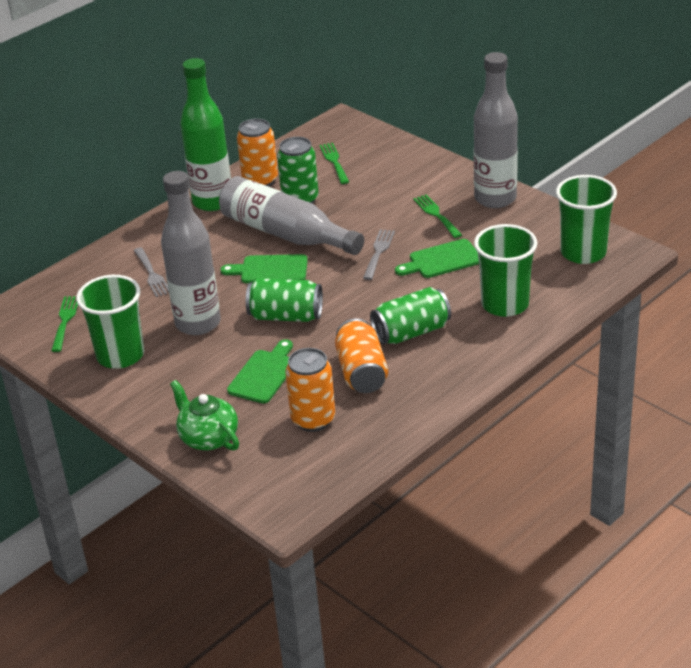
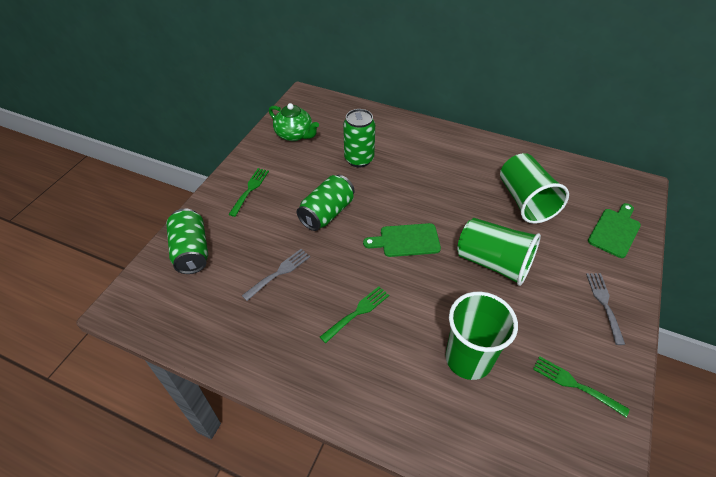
green bottle: 1 -> 0
green cutting board: 3 -> 2
grey bottle: 3 -> 0
orange can: 3 -> 0

